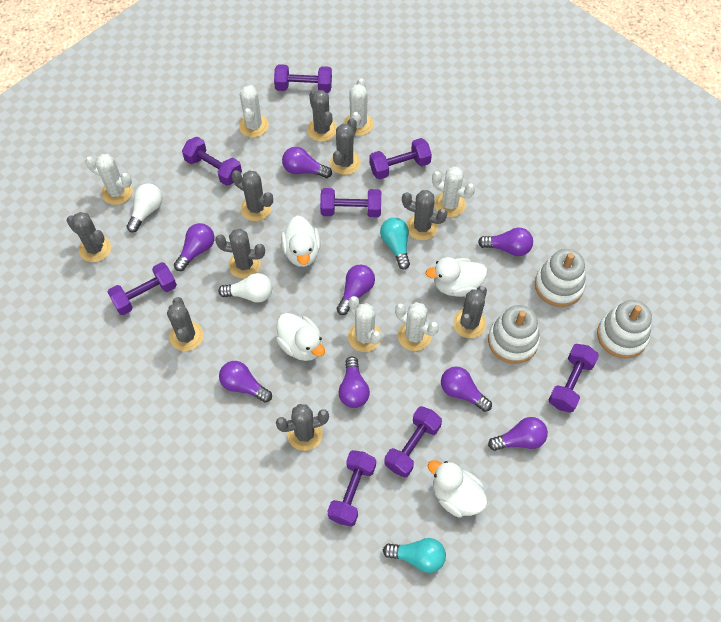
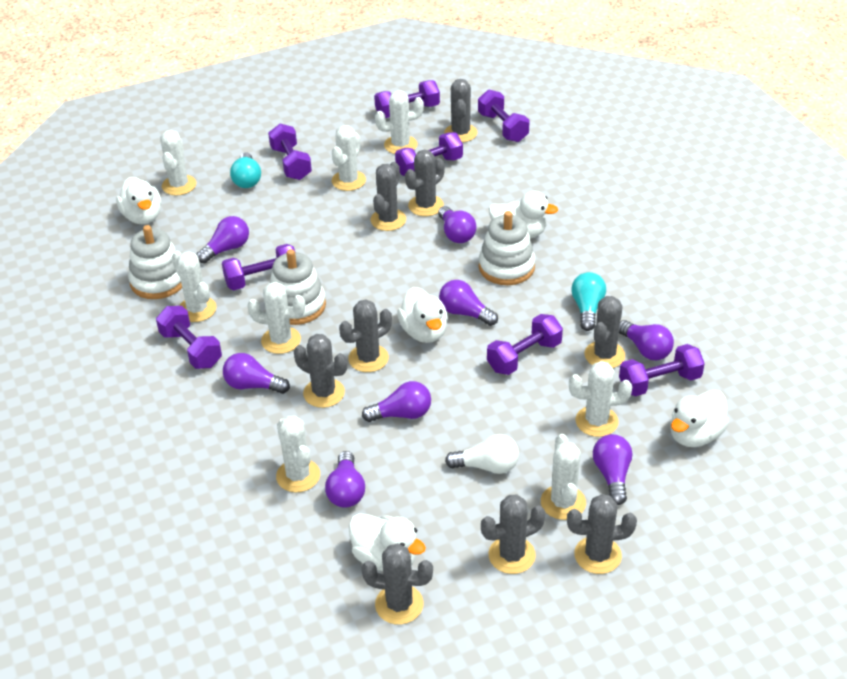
white cactus: 6 -> 8
white duck: 4 -> 5
white light bulb: 2 -> 1

